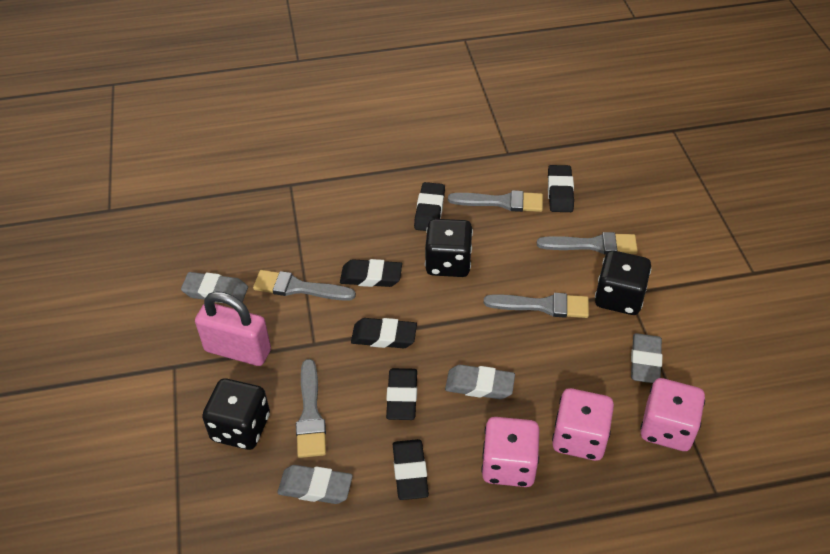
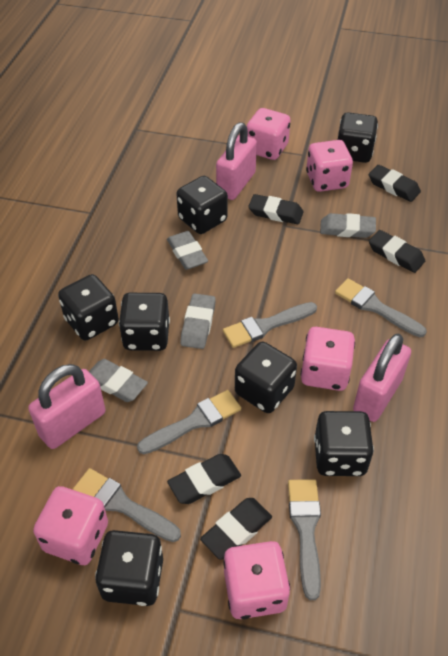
black dice: 3 -> 7
black eraser: 6 -> 5
pink dice: 3 -> 5
pink padlock: 1 -> 3

